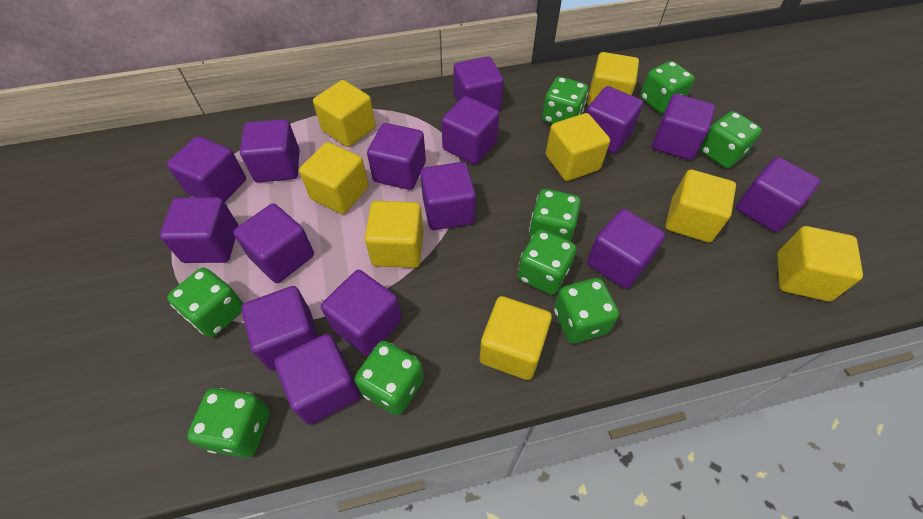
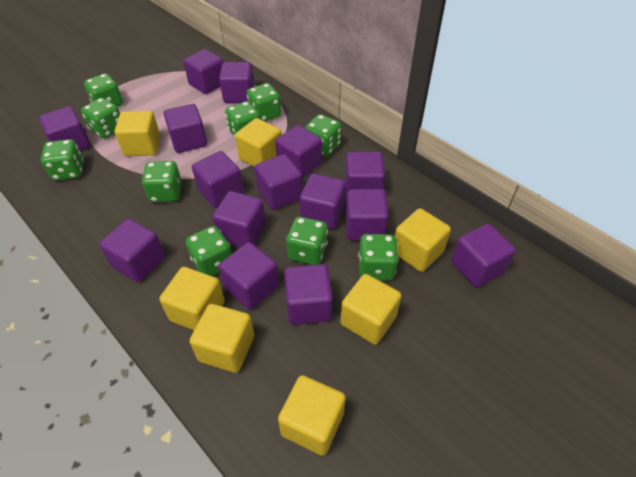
green dice: 9 -> 10
yellow cube: 8 -> 7

